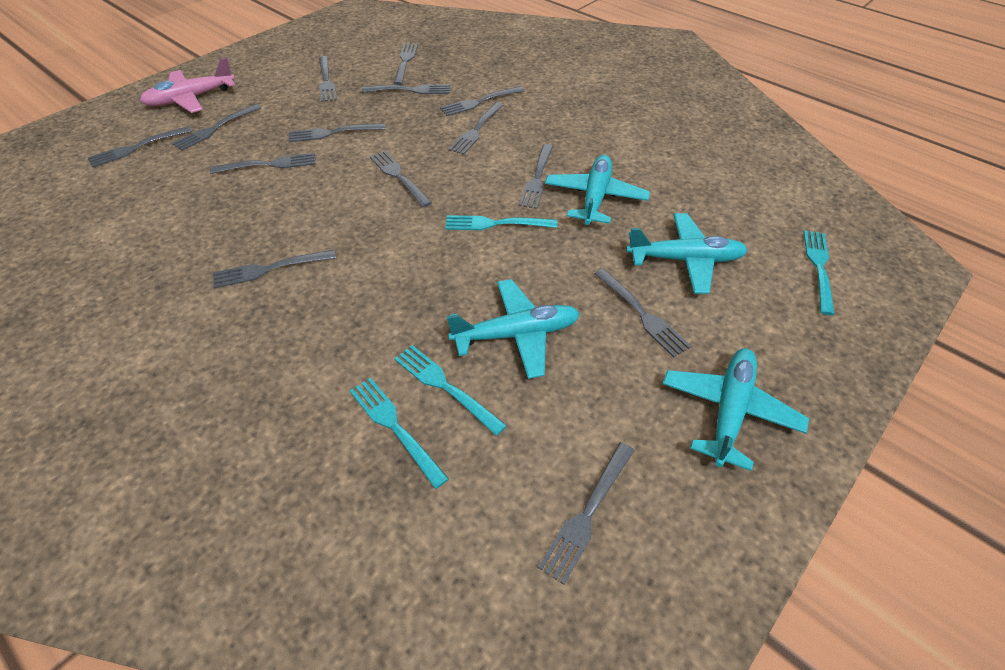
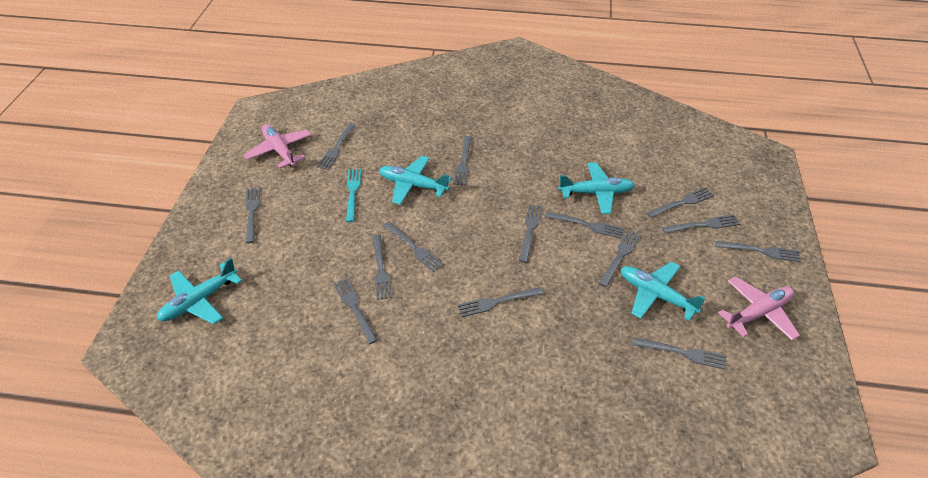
pink plane: 1 -> 2
turquoise fork: 4 -> 1

